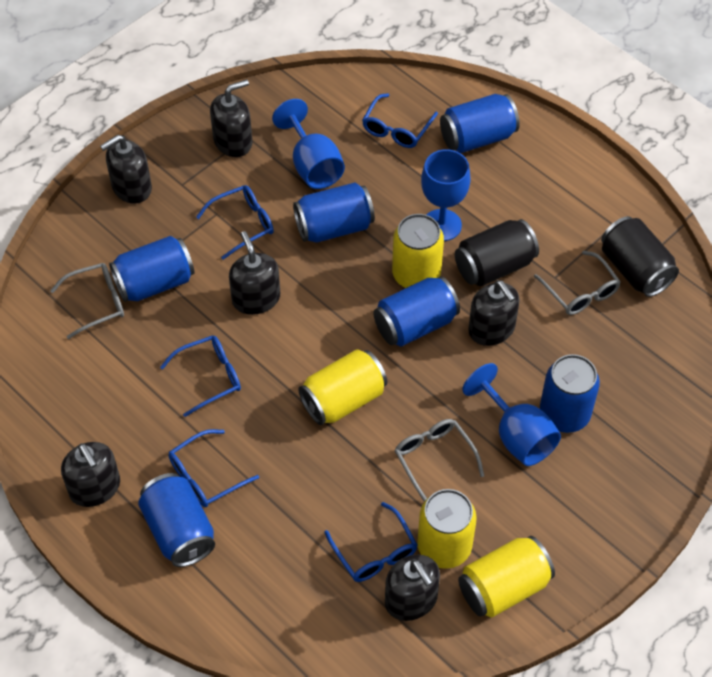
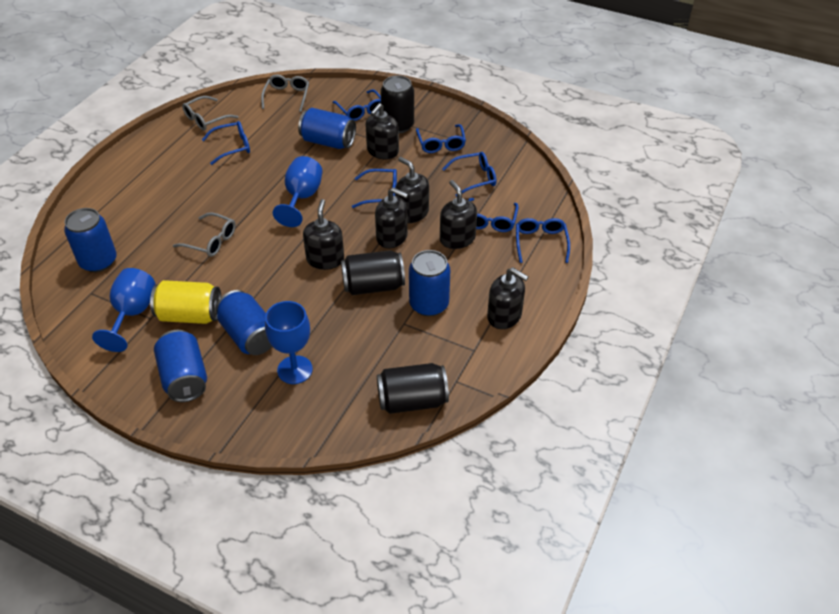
black can: 2 -> 3
blue can: 6 -> 5
blue glasses: 5 -> 7
yellow can: 4 -> 1

